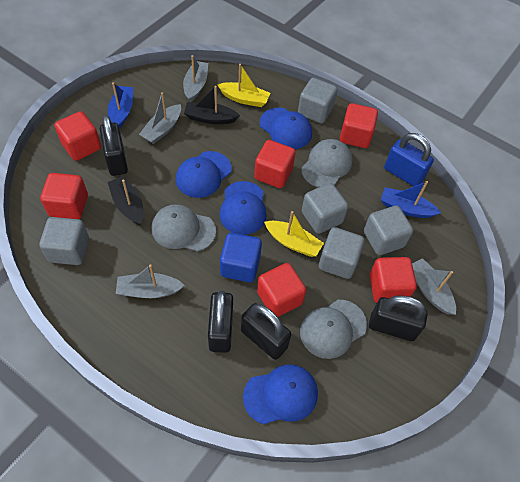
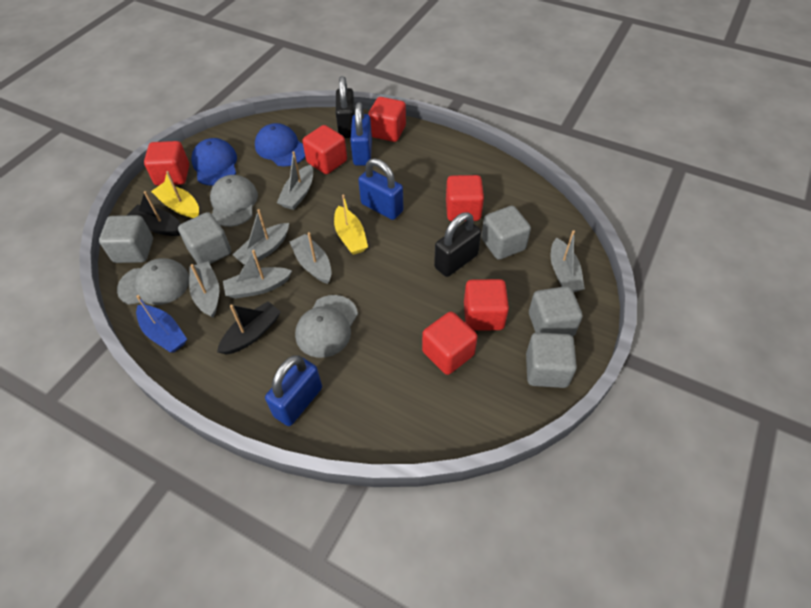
black padlock: 4 -> 2
blue boat: 2 -> 1
blue cap: 4 -> 2
blue cube: 1 -> 0
blue padlock: 1 -> 3
grey boat: 4 -> 6

